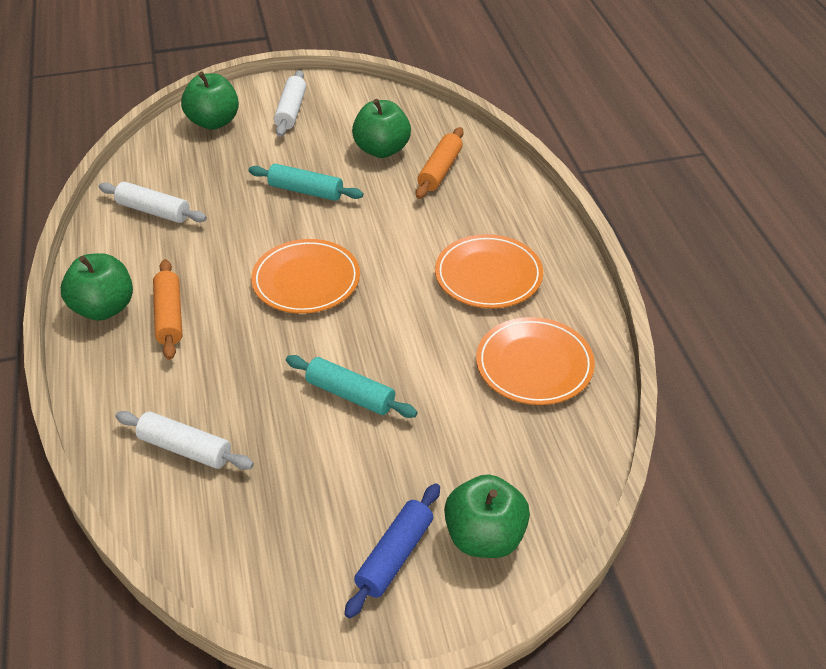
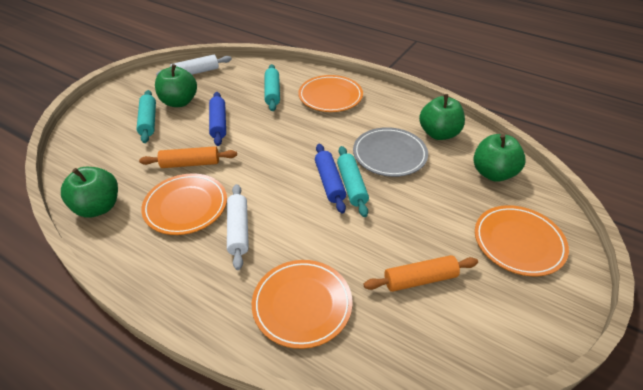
blue rolling pin: 1 -> 2
grey plate: 0 -> 1
orange plate: 3 -> 4
turquoise rolling pin: 2 -> 3
white rolling pin: 3 -> 2

